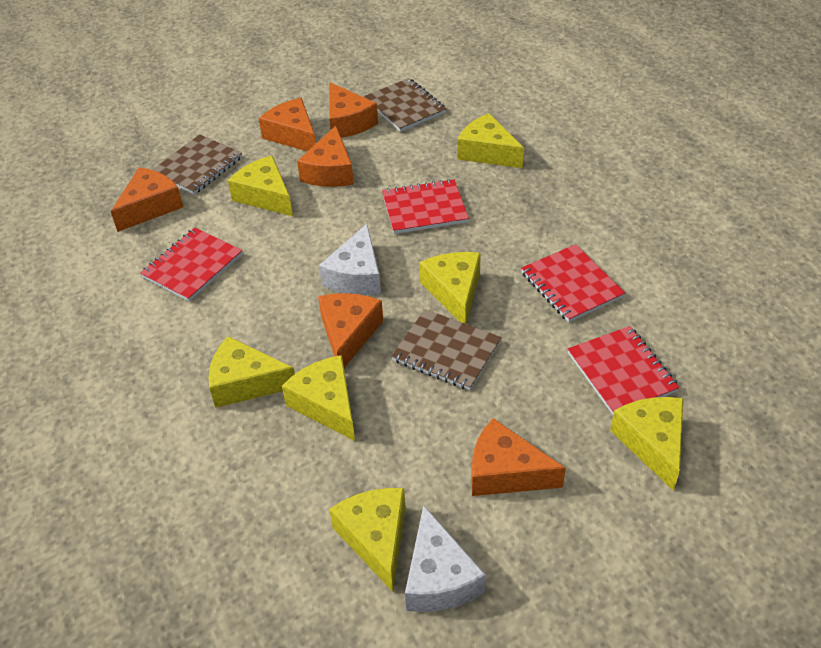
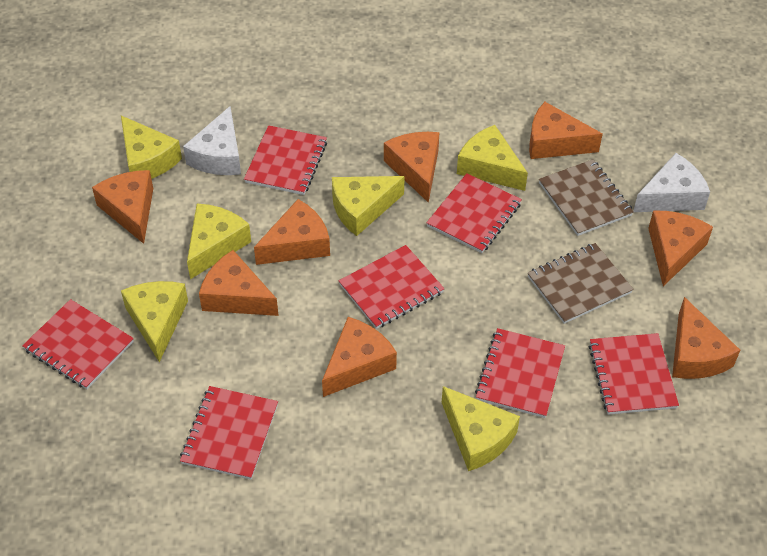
brown notebook: 3 -> 2
orange cheese: 6 -> 8
red notebook: 4 -> 7
yellow cheese: 7 -> 6

